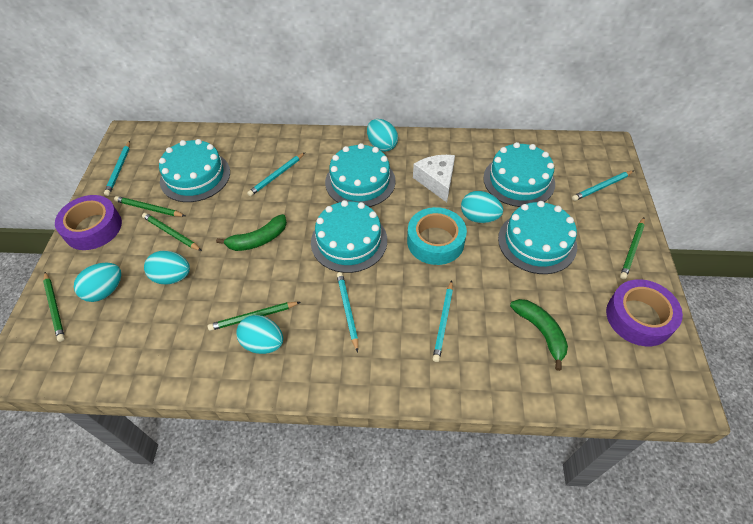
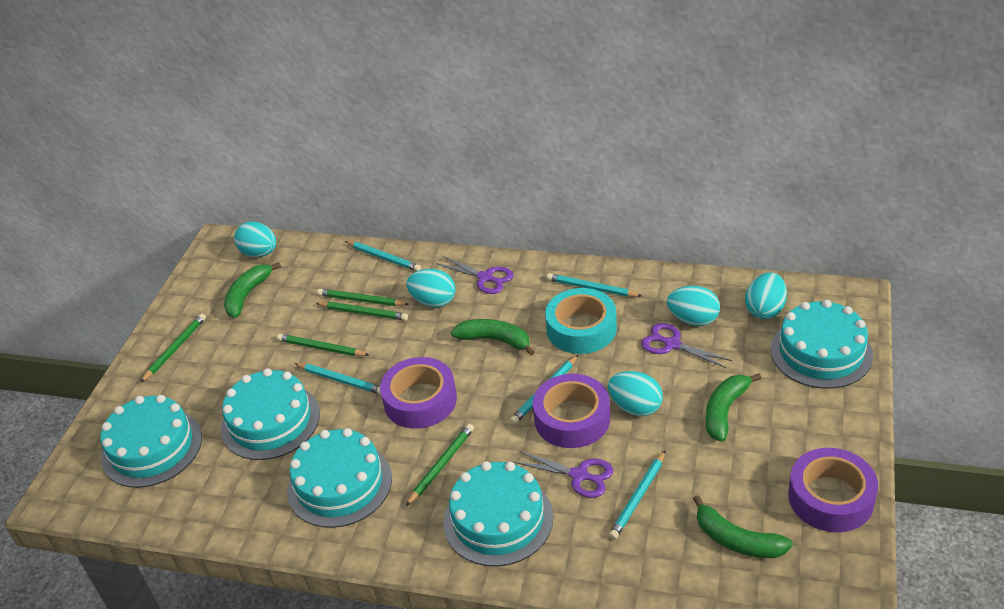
green banana: 2 -> 4
purple scissors: 0 -> 3
purple tape: 2 -> 3
white cheese: 1 -> 0

